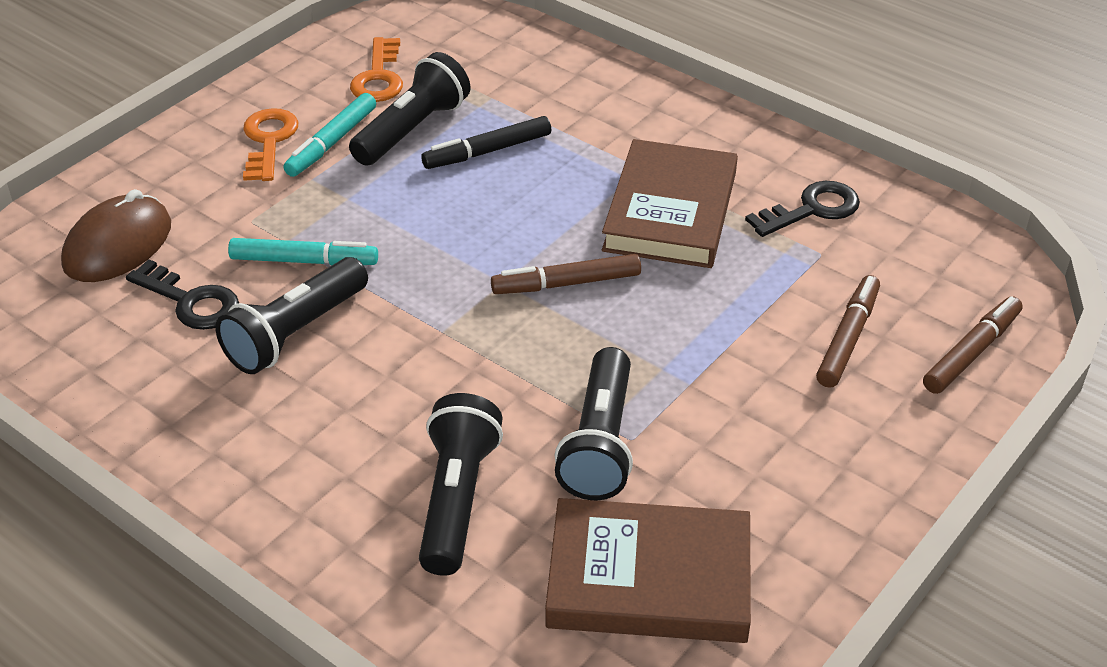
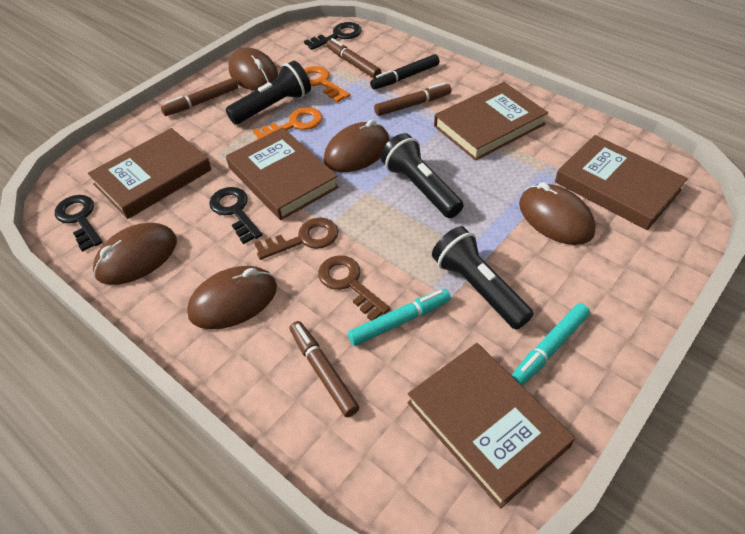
black flashlight: 4 -> 3
black key: 2 -> 3
brown book: 2 -> 5
brown key: 0 -> 2
brown marker: 3 -> 4
brown mouse: 1 -> 5

